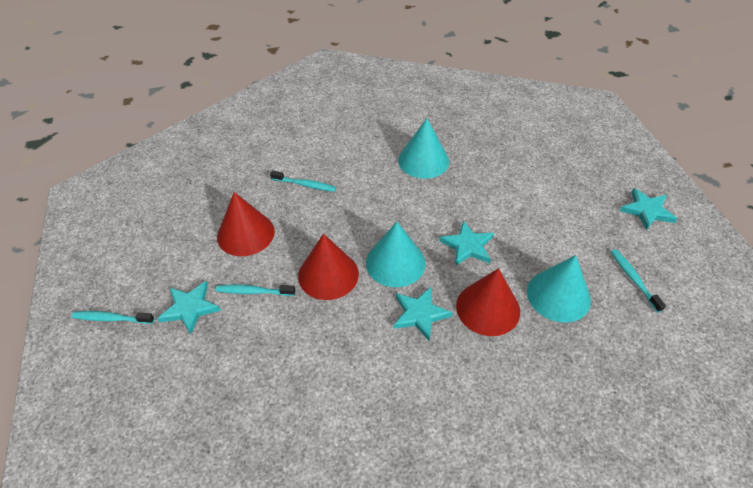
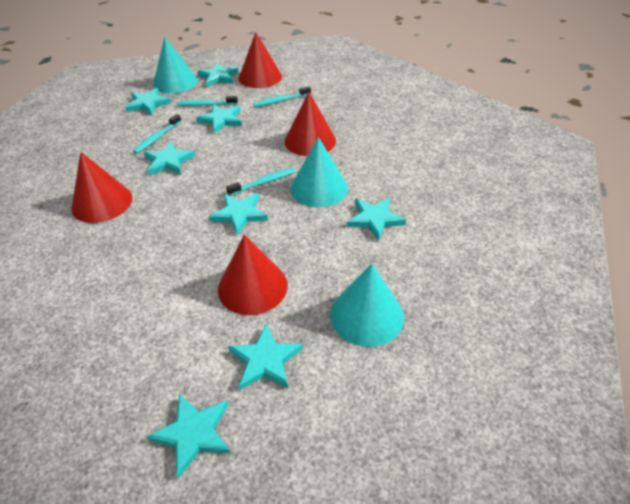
red cone: 3 -> 4
turquoise star: 4 -> 8

